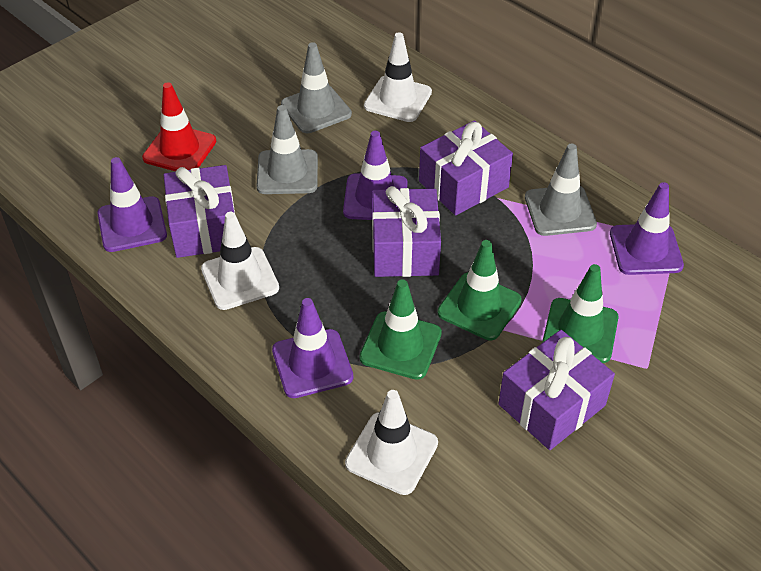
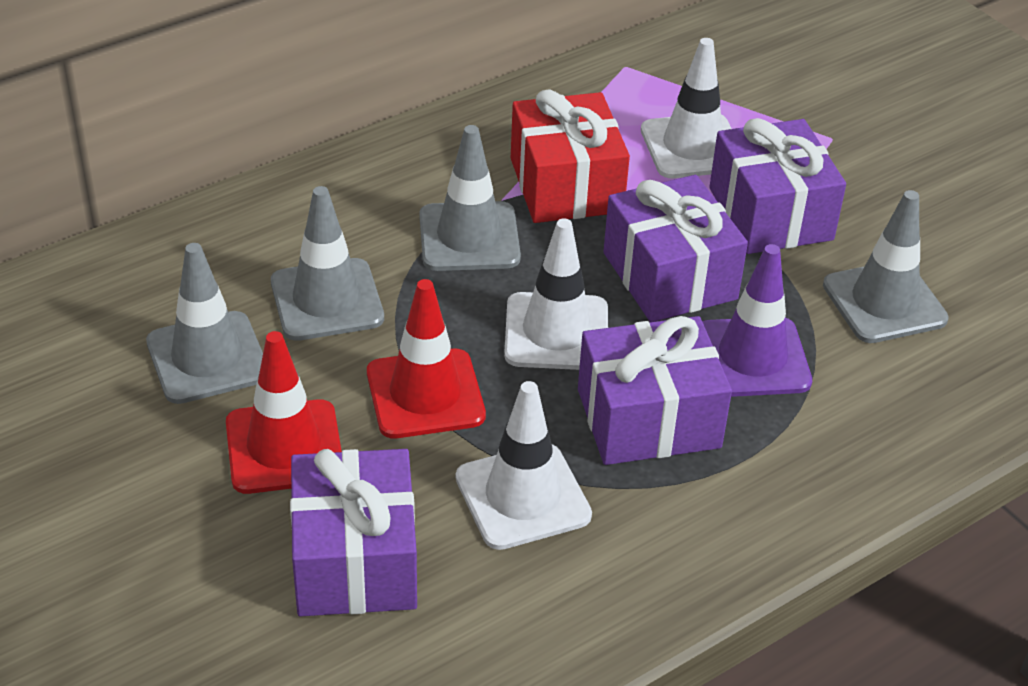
green traffic cone: 3 -> 0
grey traffic cone: 3 -> 4
purple traffic cone: 4 -> 1
red gift: 0 -> 1
red traffic cone: 1 -> 2

